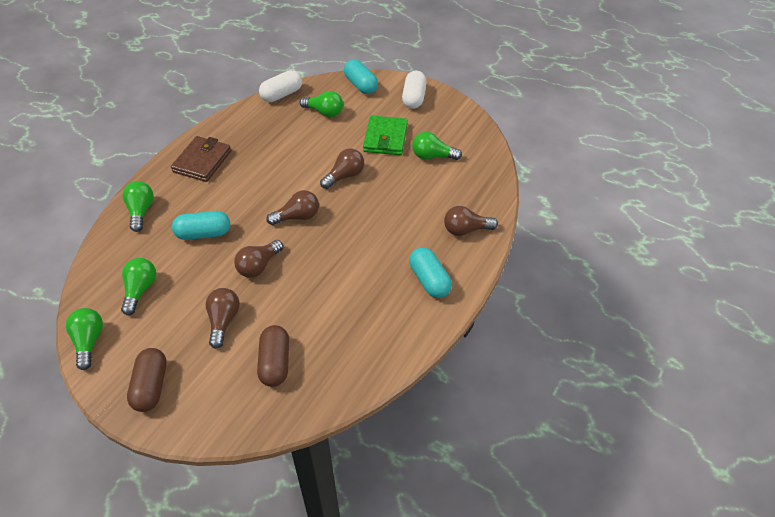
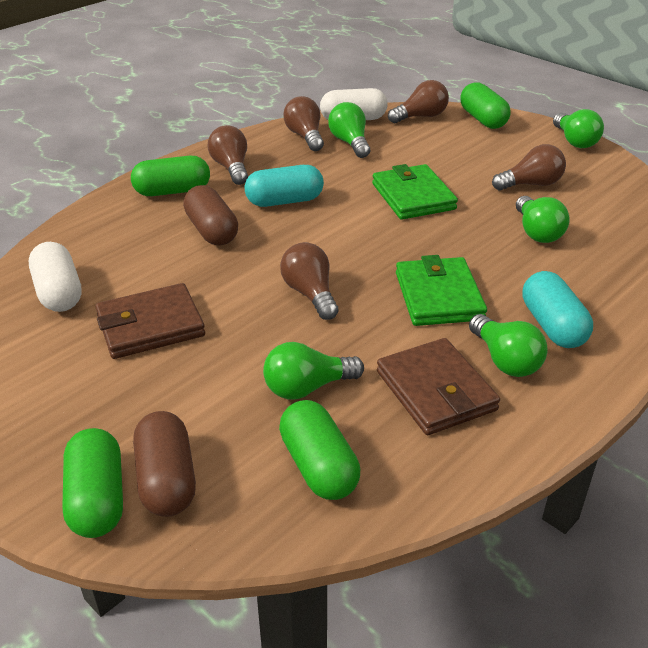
brown wallet: 1 -> 2
green capsule: 0 -> 4
green wallet: 1 -> 2
turquoise capsule: 3 -> 2

